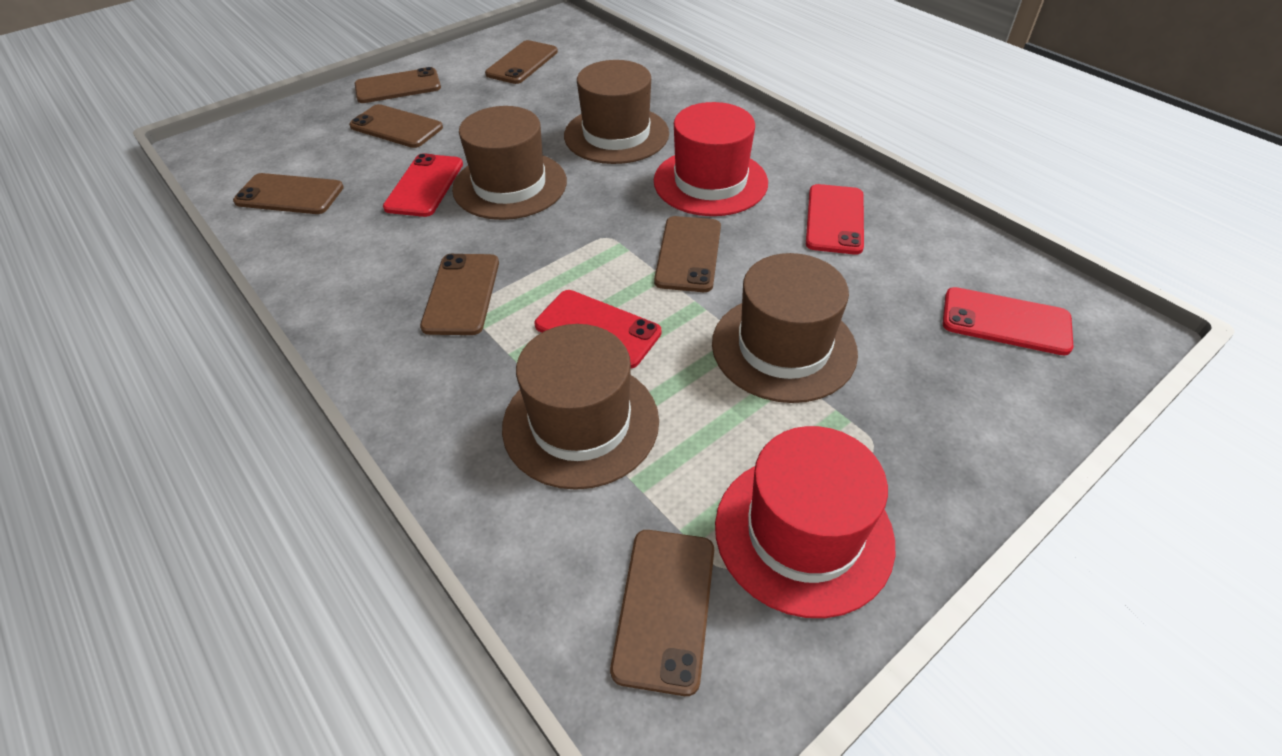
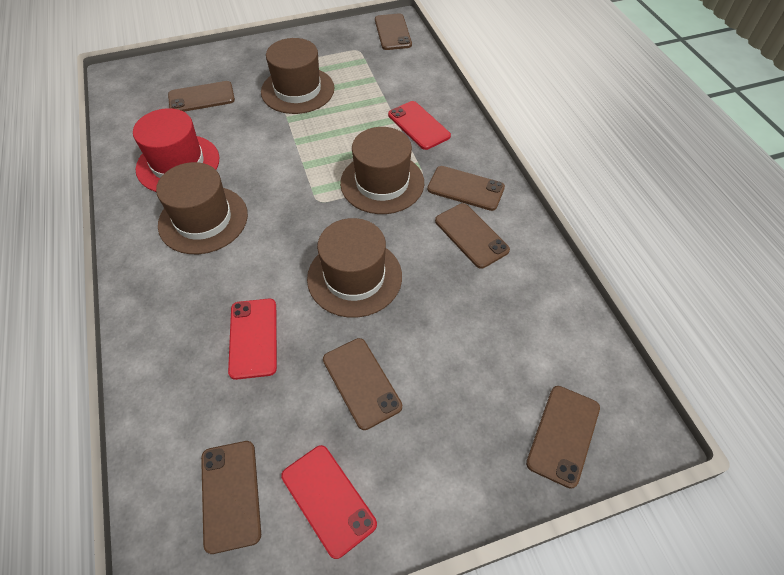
red hat: 2 -> 1
red phone: 4 -> 3

